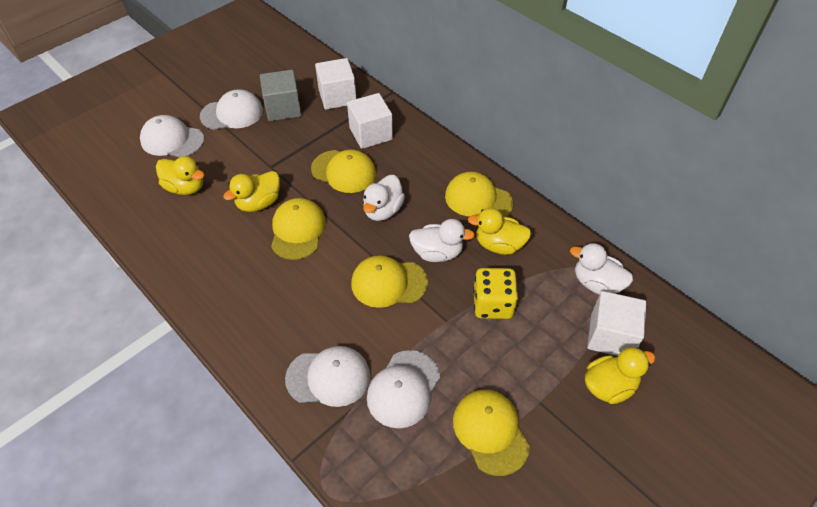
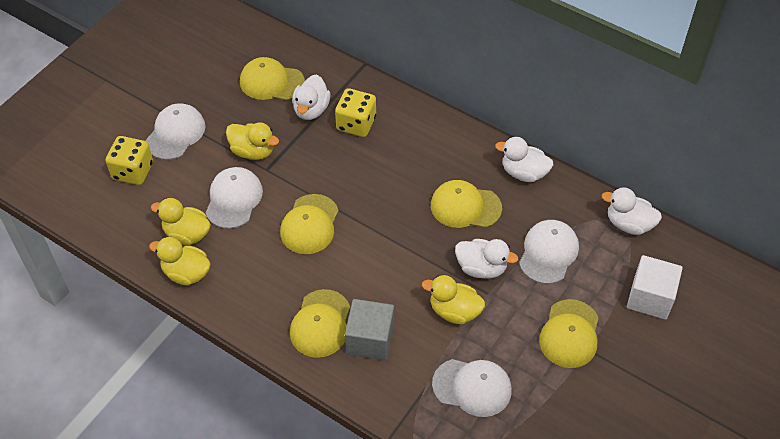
white cube: 3 -> 1
white duck: 3 -> 4
yellow dice: 1 -> 2

